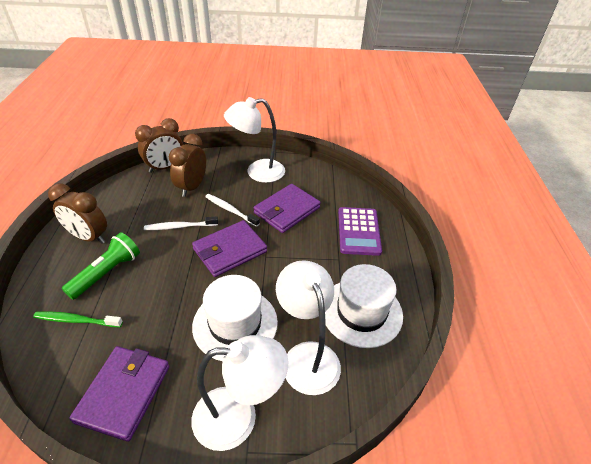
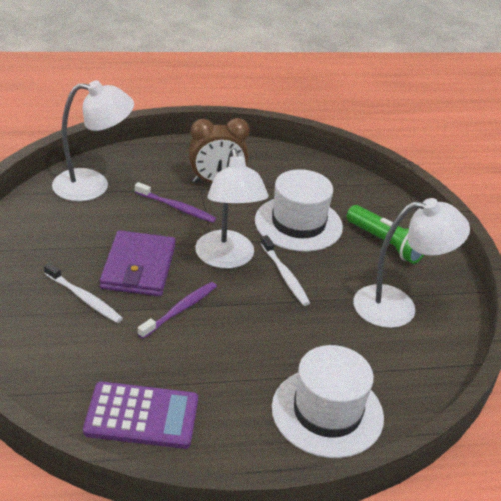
brown clock: 3 -> 1
green toothbrush: 1 -> 0
purple toothbrush: 0 -> 2
purple wallet: 3 -> 1

